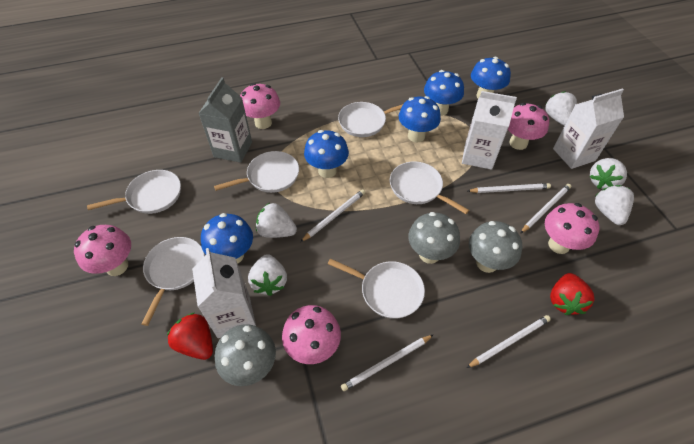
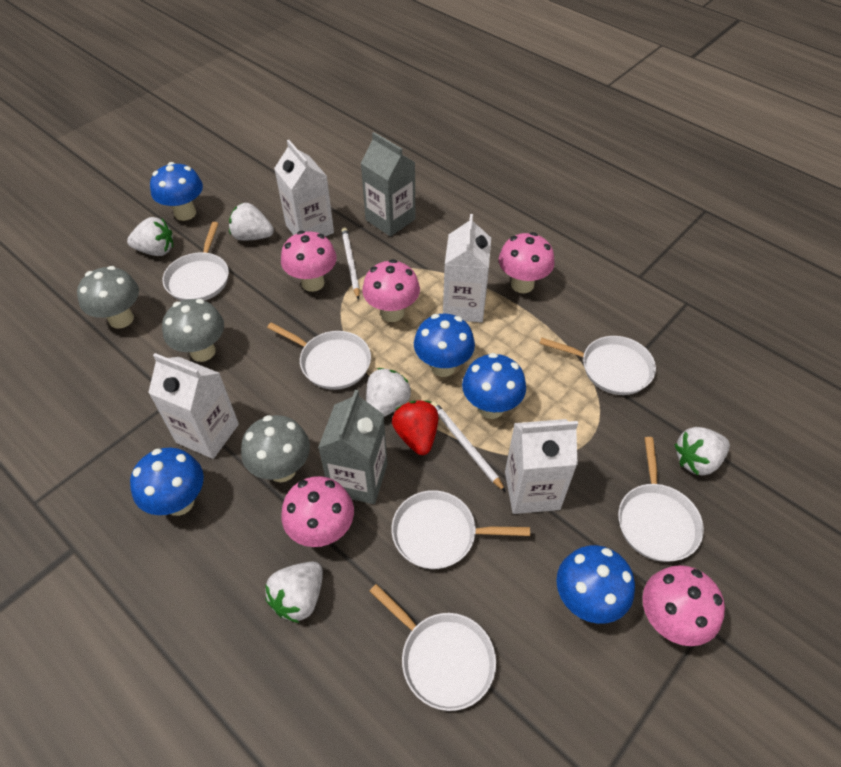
grey carton: 1 -> 2
red strawberry: 2 -> 1
white carton: 3 -> 4
white pencil: 5 -> 2

